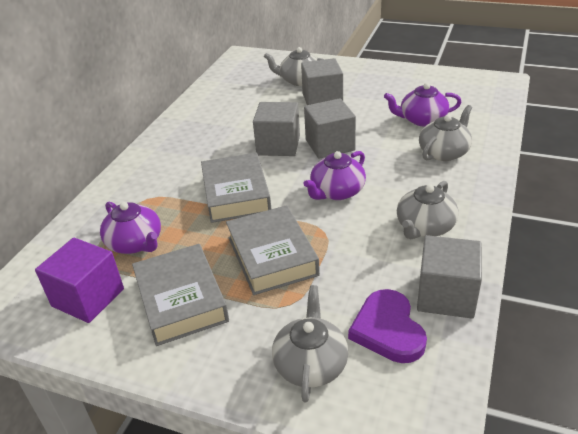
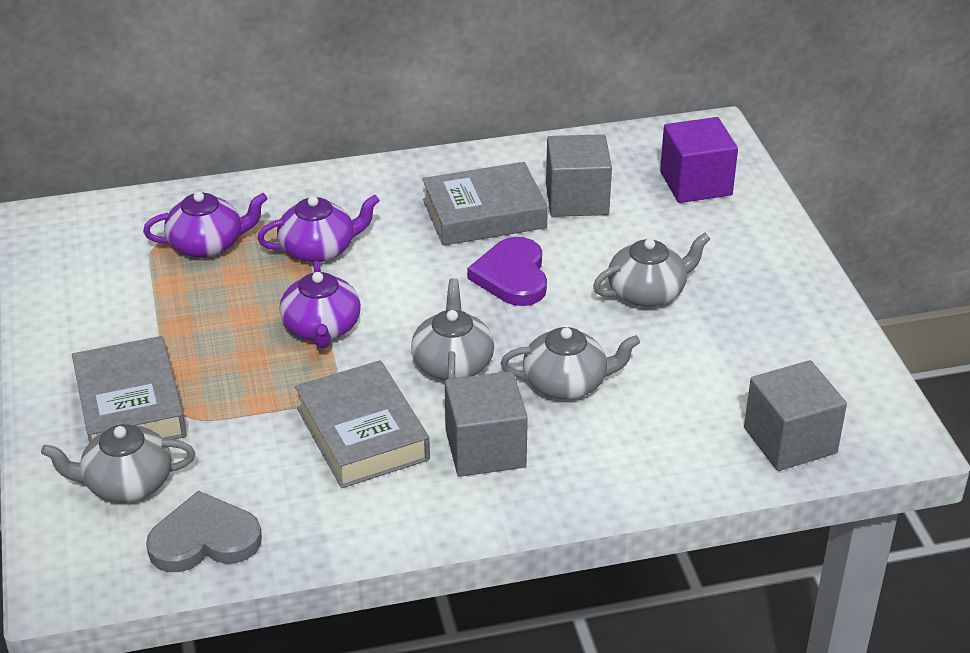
grey cube: 4 -> 3
grey heart: 0 -> 1

